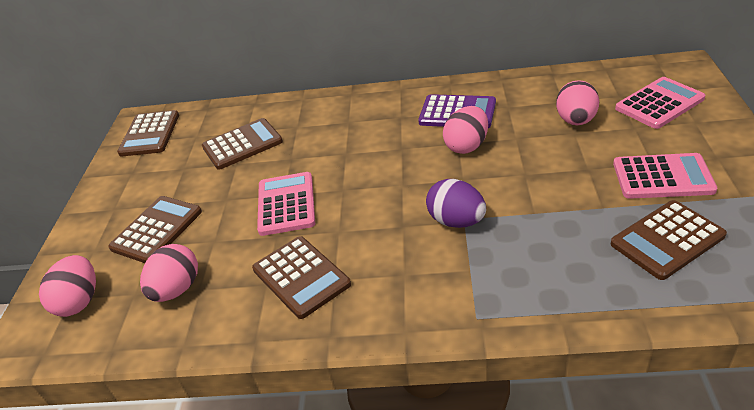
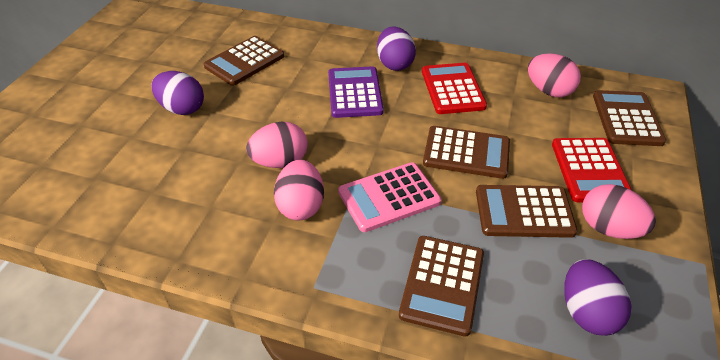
pink calculator: 3 -> 1
purple egg: 1 -> 3
red calculator: 0 -> 2

